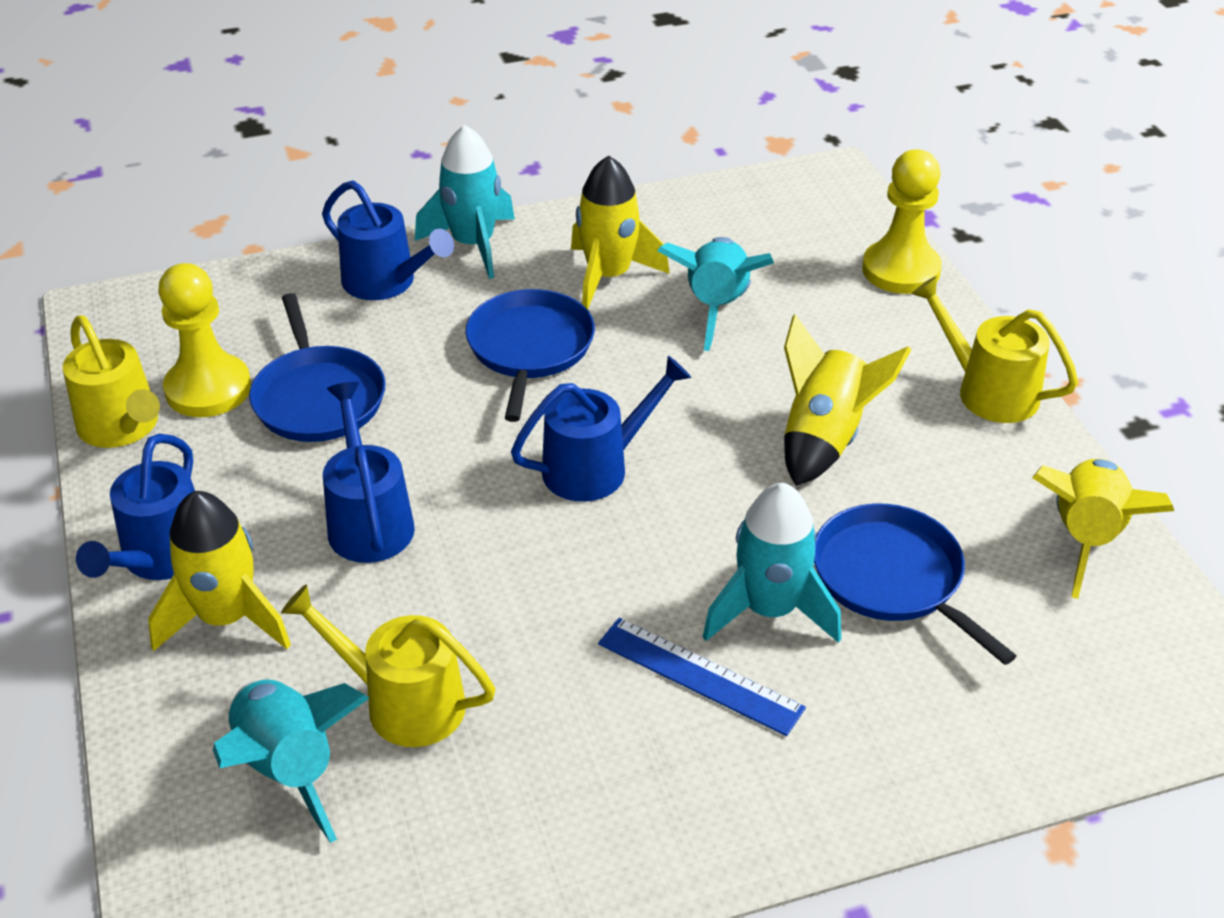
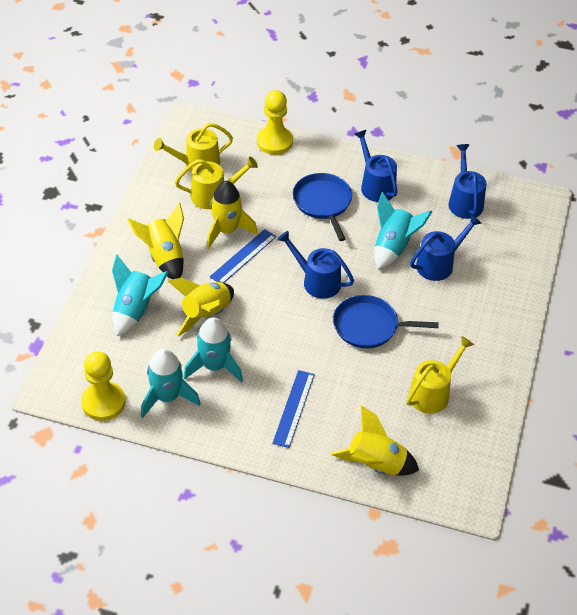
blue pan: 3 -> 2
blue ruler: 1 -> 2

